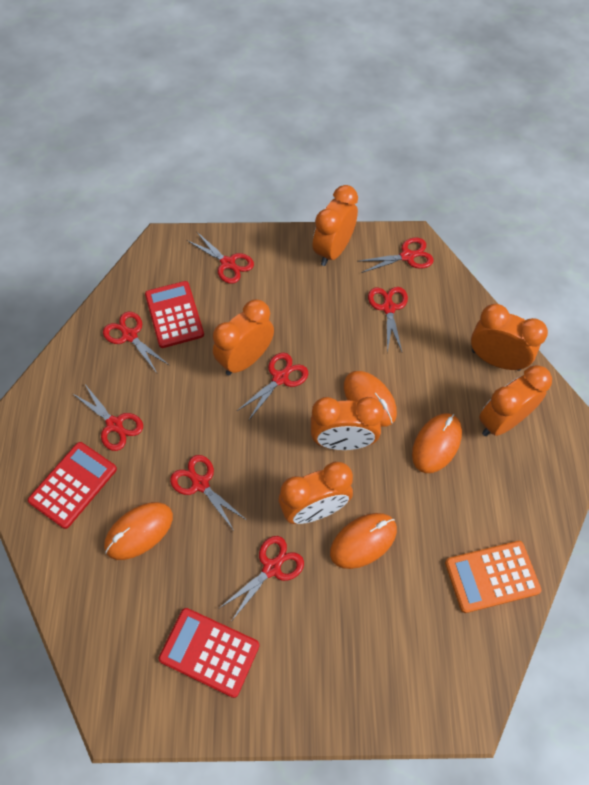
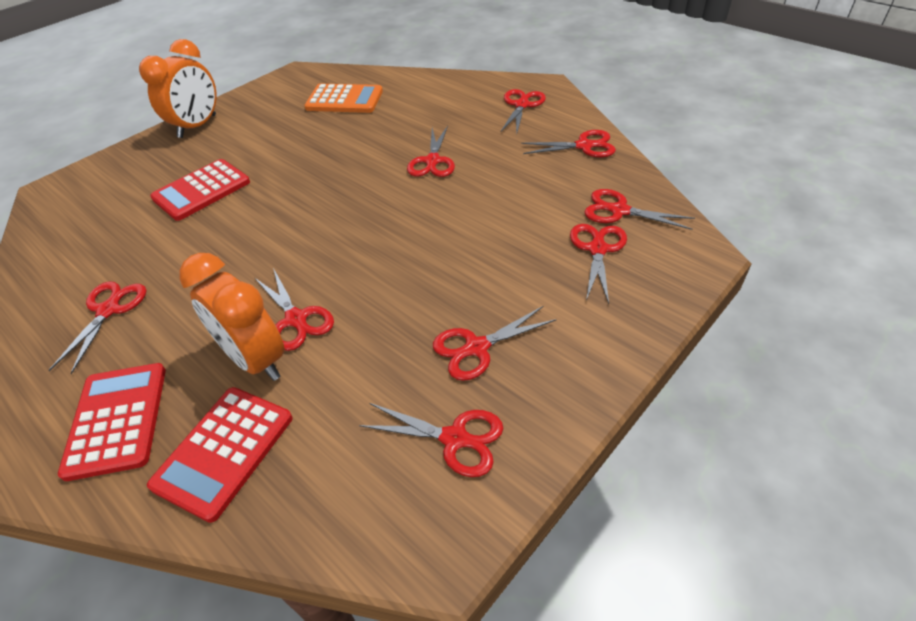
orange clock: 6 -> 2
orange mouse: 4 -> 0
red scissors: 8 -> 9

